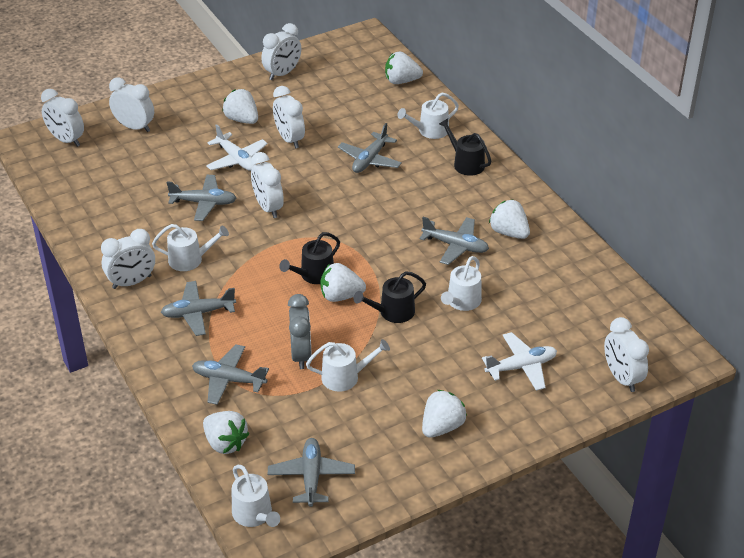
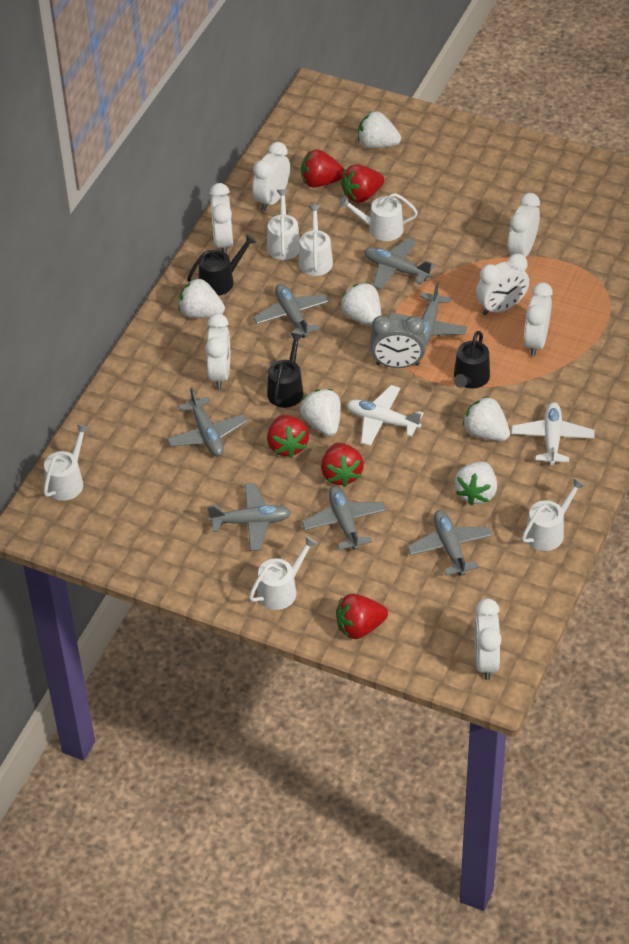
grey plane: 6 -> 7
red strawberry: 0 -> 5
white watering can: 5 -> 6

